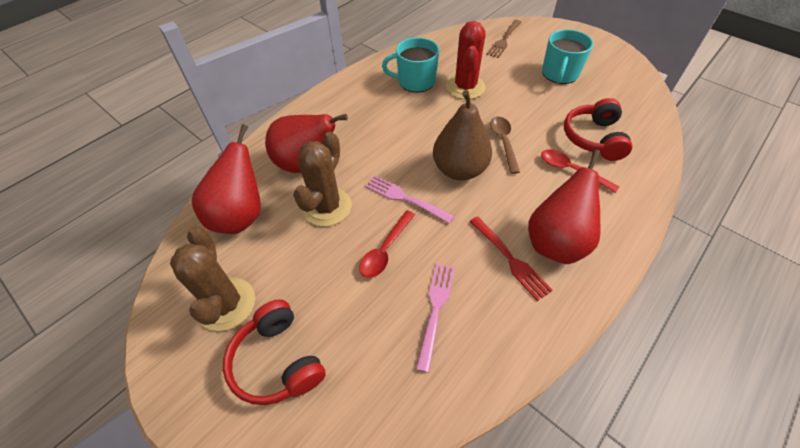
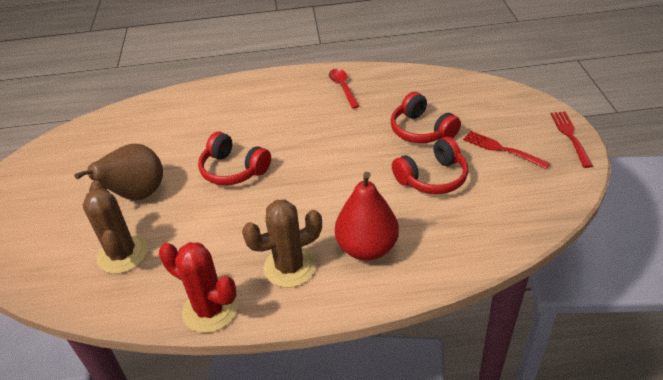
brown fork: 1 -> 0
brown spoon: 1 -> 0
pink fork: 2 -> 0
red fork: 1 -> 2
red headphones: 2 -> 3
red pear: 3 -> 1
red spoon: 2 -> 1
turquoise mug: 2 -> 0

